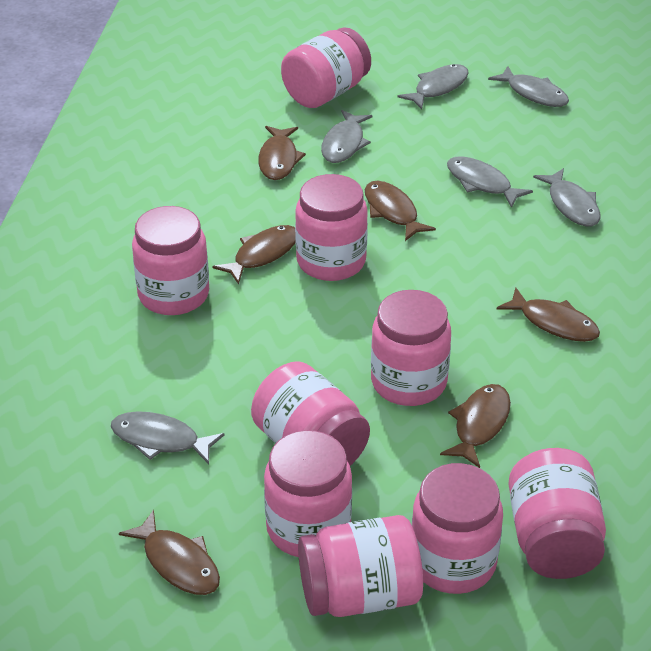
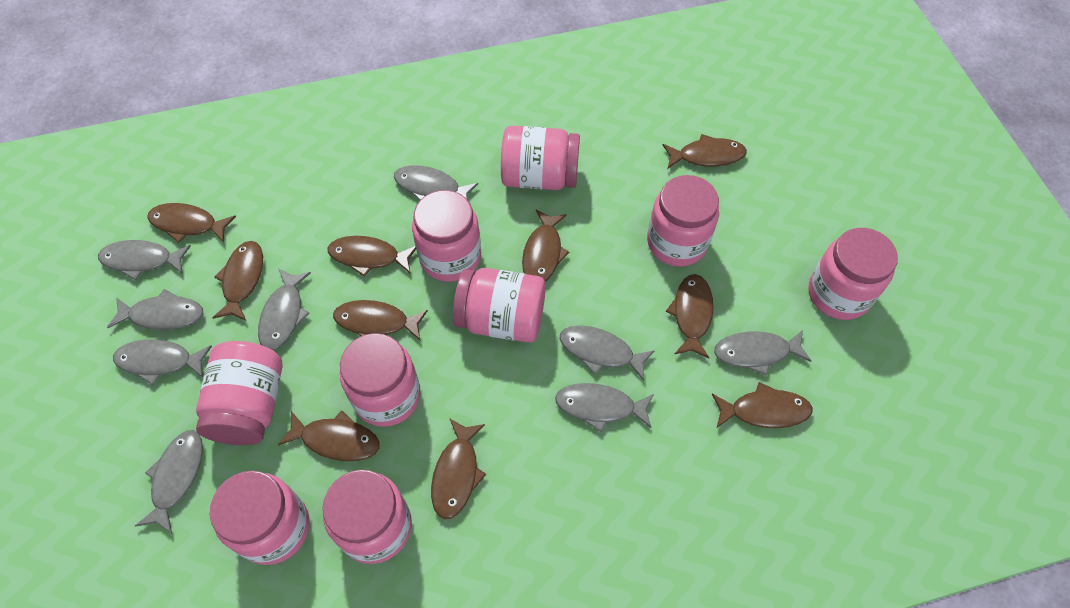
brown fish: 6 -> 10
grey fish: 6 -> 9

